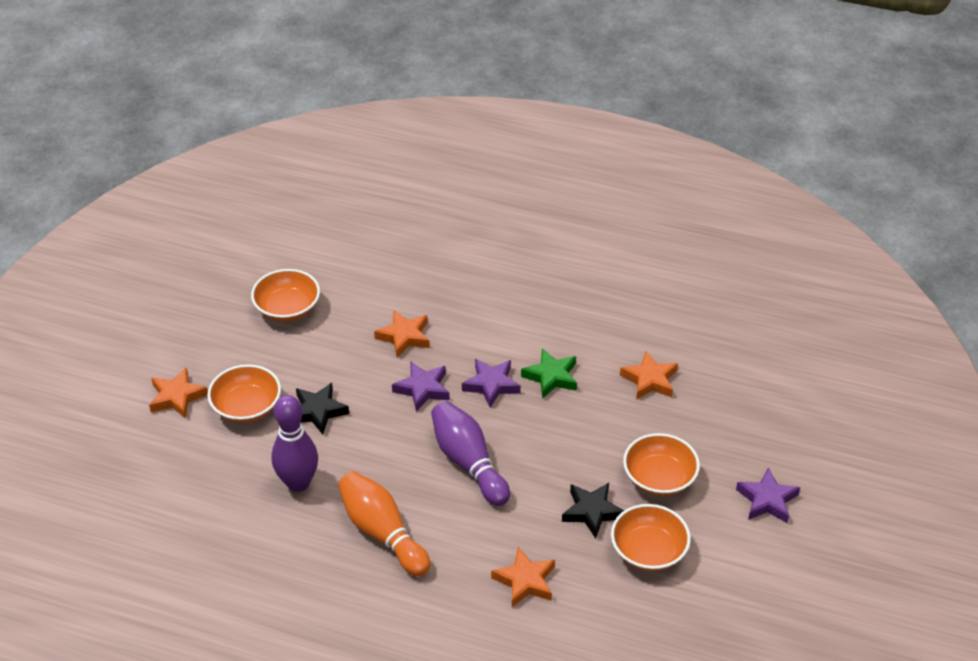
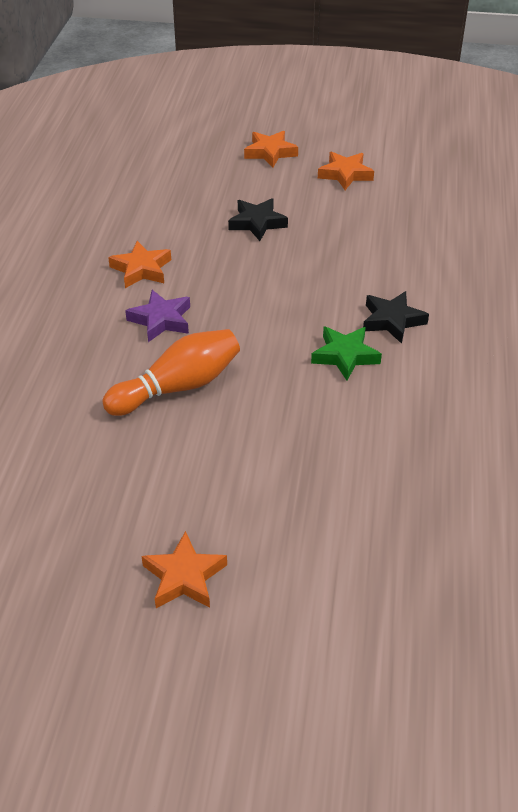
orange bowl: 4 -> 0
purple bowling pin: 2 -> 0
purple star: 3 -> 1

